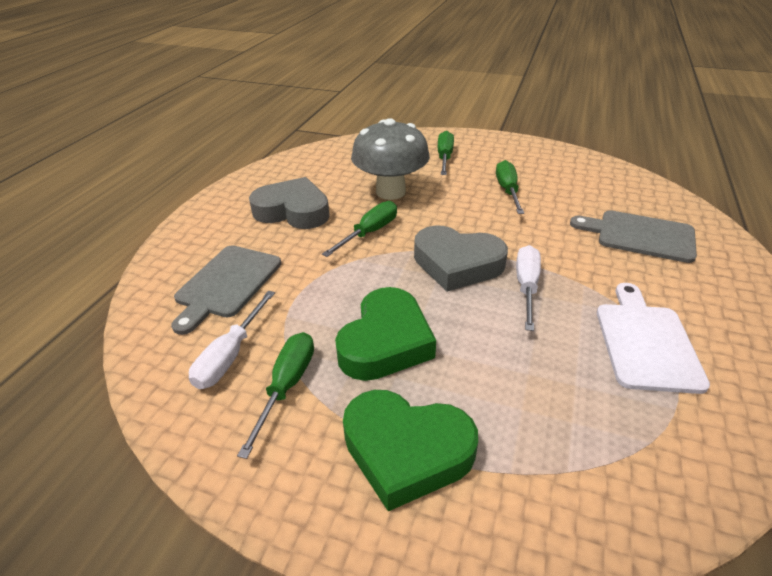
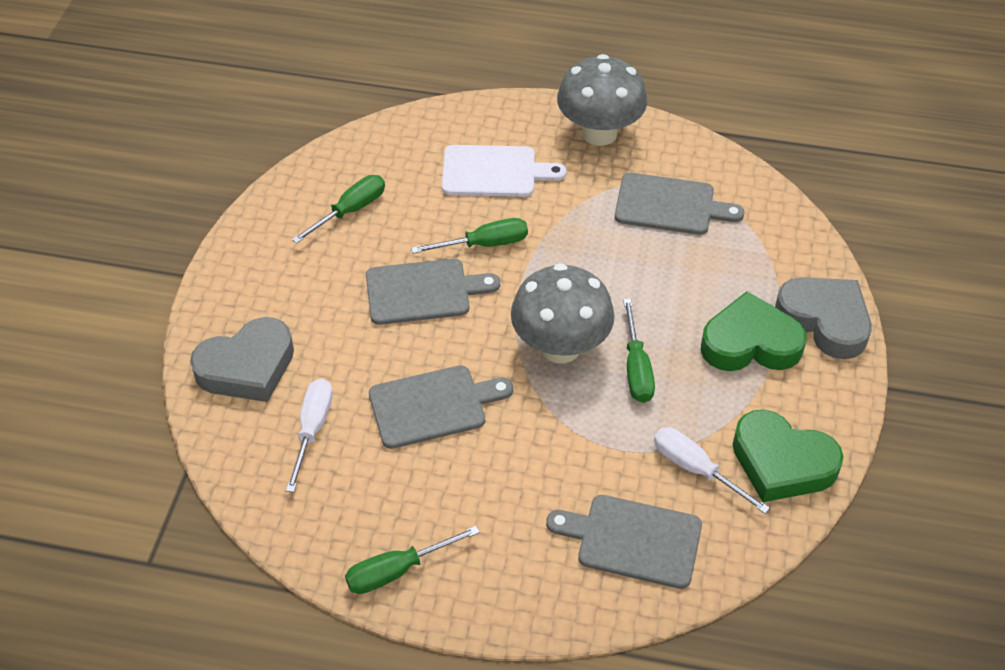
grey cutting board: 2 -> 4
grey mushroom: 1 -> 2

